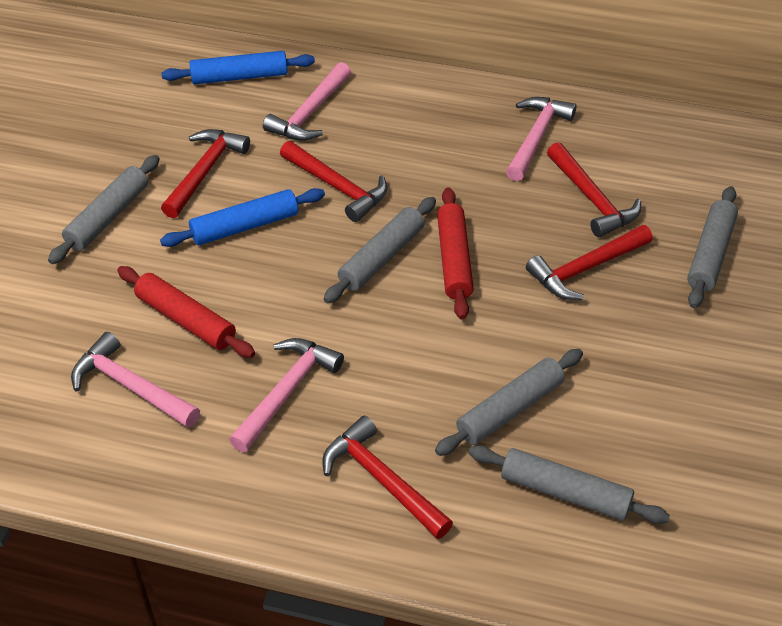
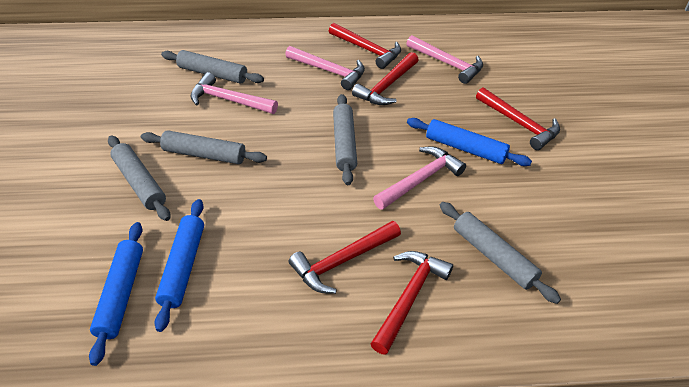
blue rolling pin: 2 -> 3
red rolling pin: 2 -> 0

